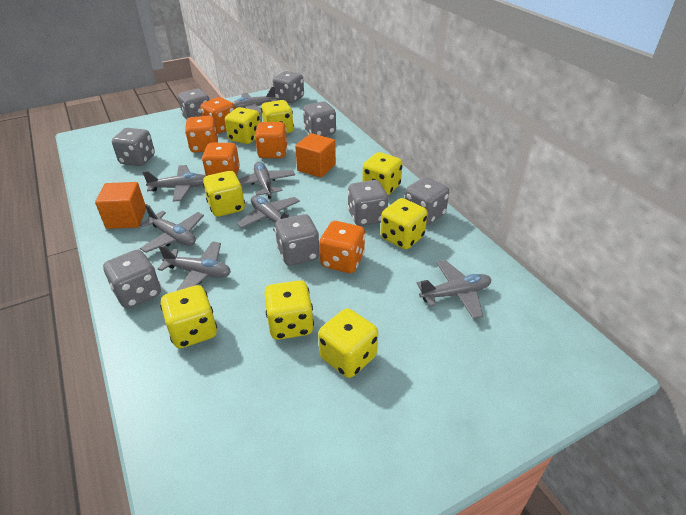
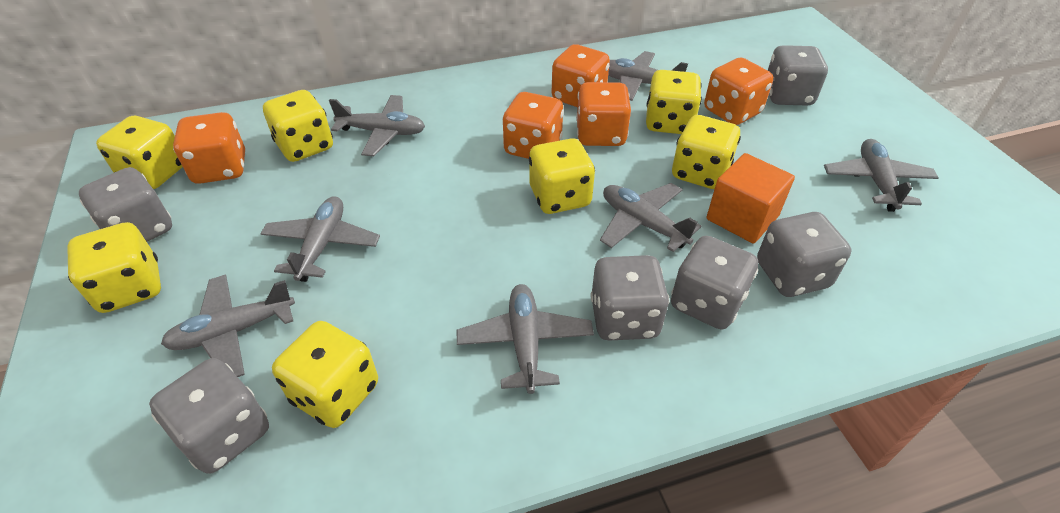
grey dice: 8 -> 6
orange cube: 2 -> 1
yellow dice: 8 -> 7

